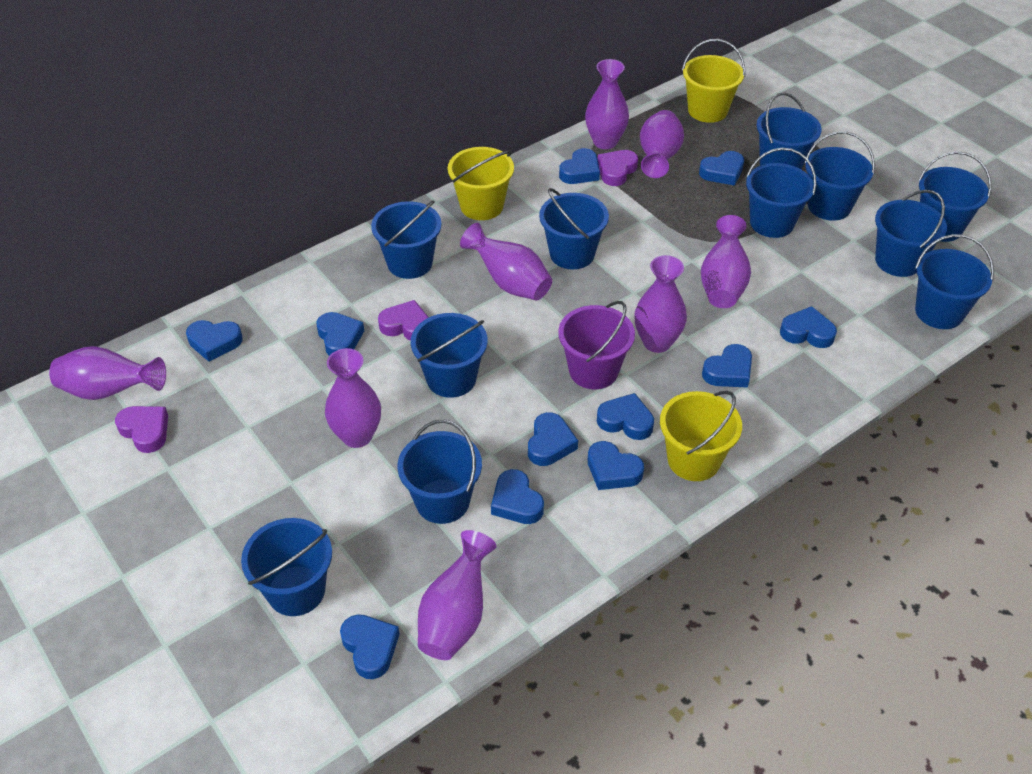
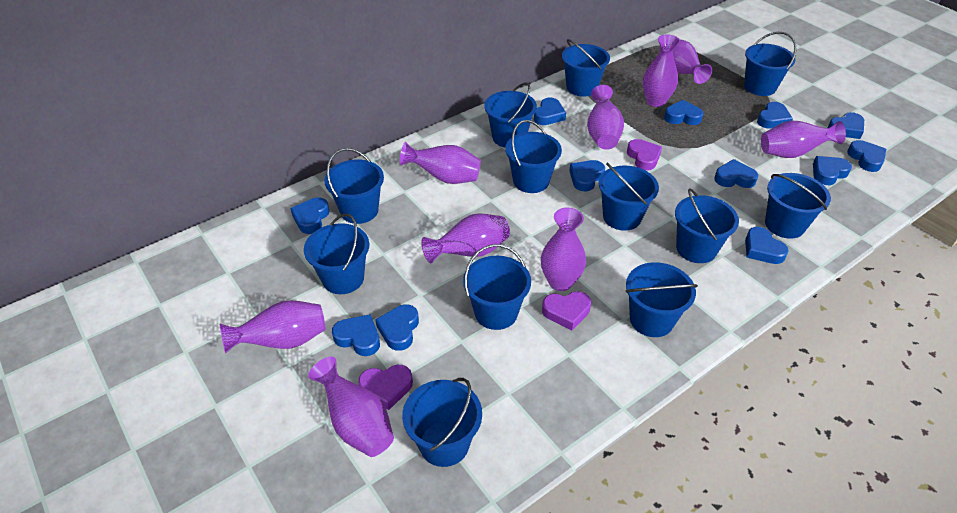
blue bucket: 11 -> 12
blue heart: 11 -> 12
purple bucket: 1 -> 0
purple vase: 8 -> 9
yellow bucket: 3 -> 0

